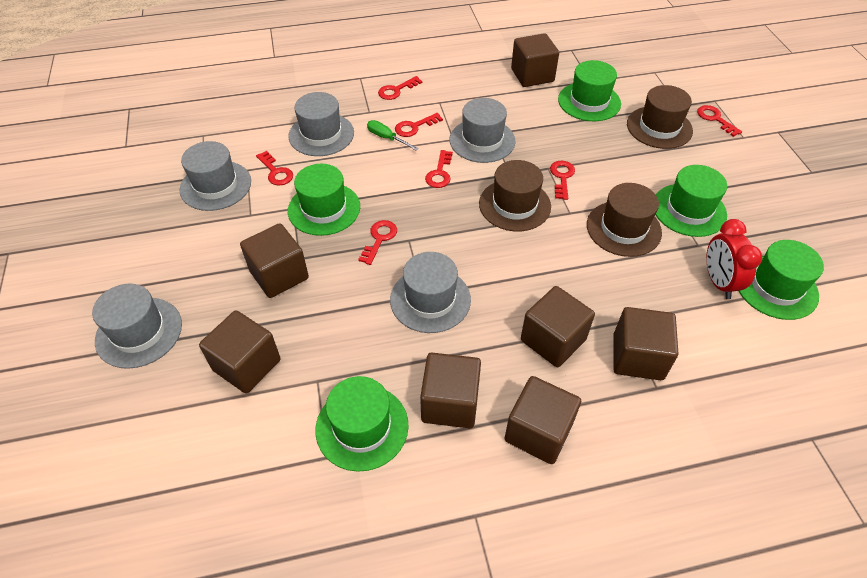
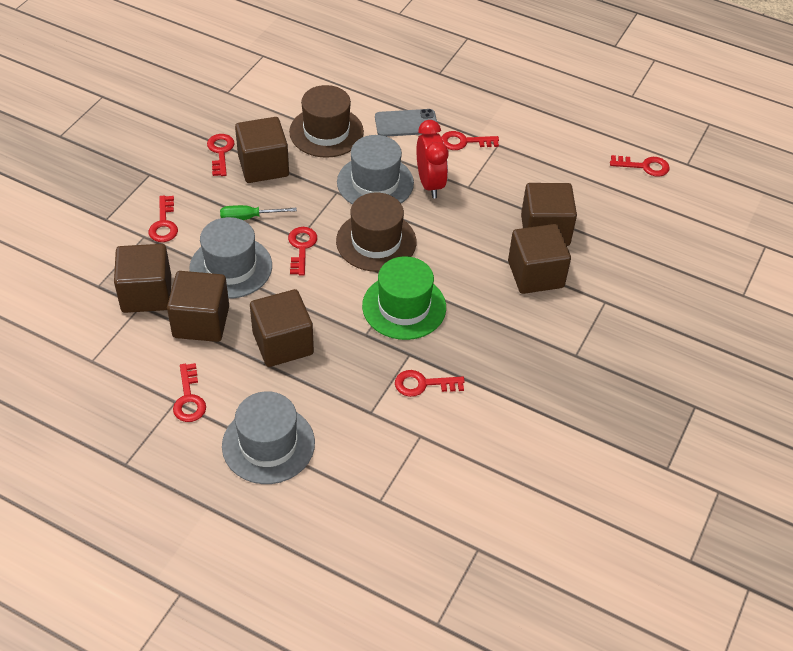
brown cube: 7 -> 6
brown hat: 3 -> 2
green hat: 5 -> 1
grey hat: 5 -> 3
grey phone: 0 -> 1

